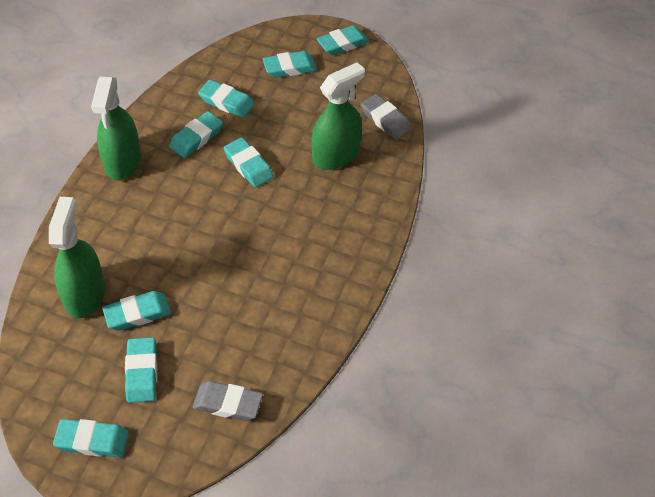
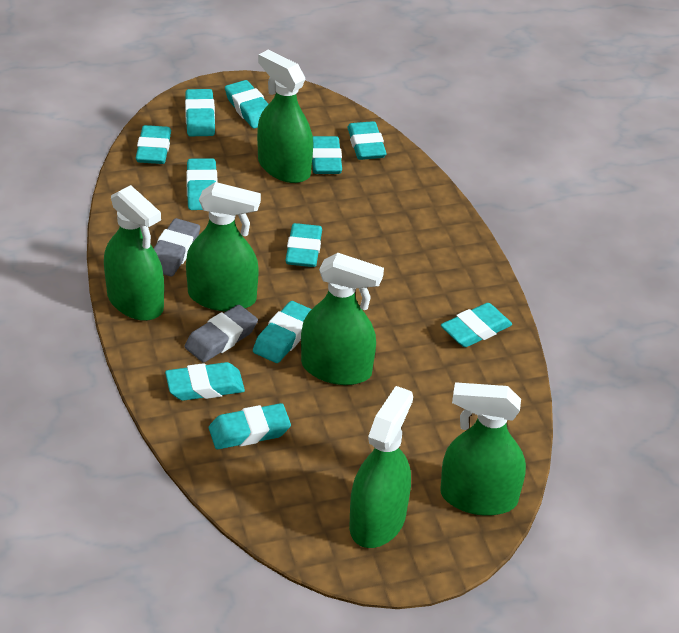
green spray bottle: 3 -> 6
turquoise eraser: 8 -> 11

